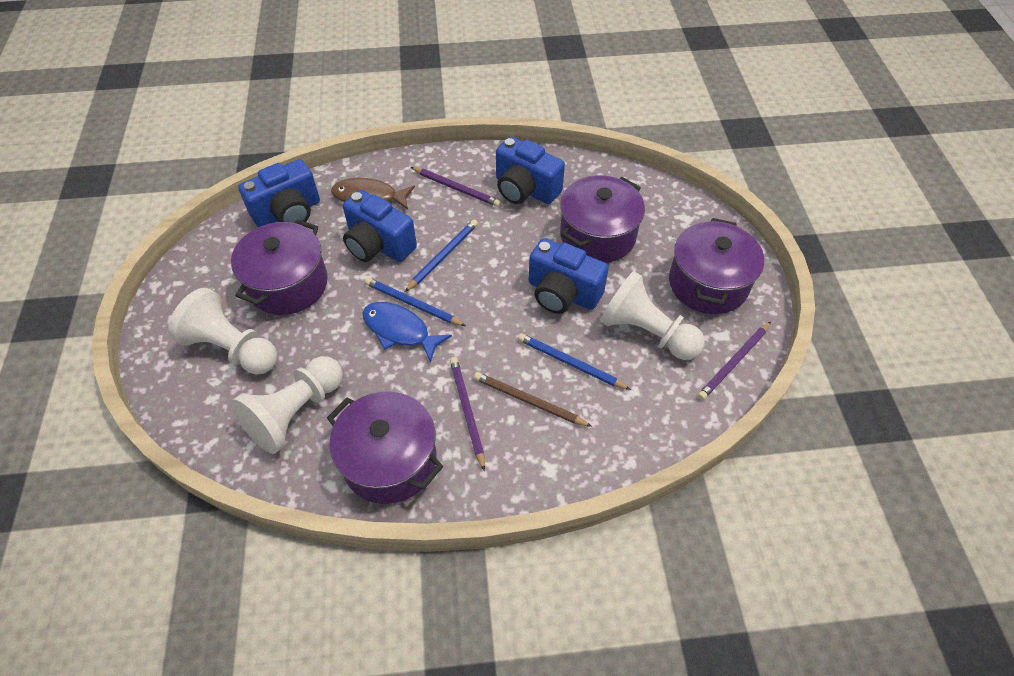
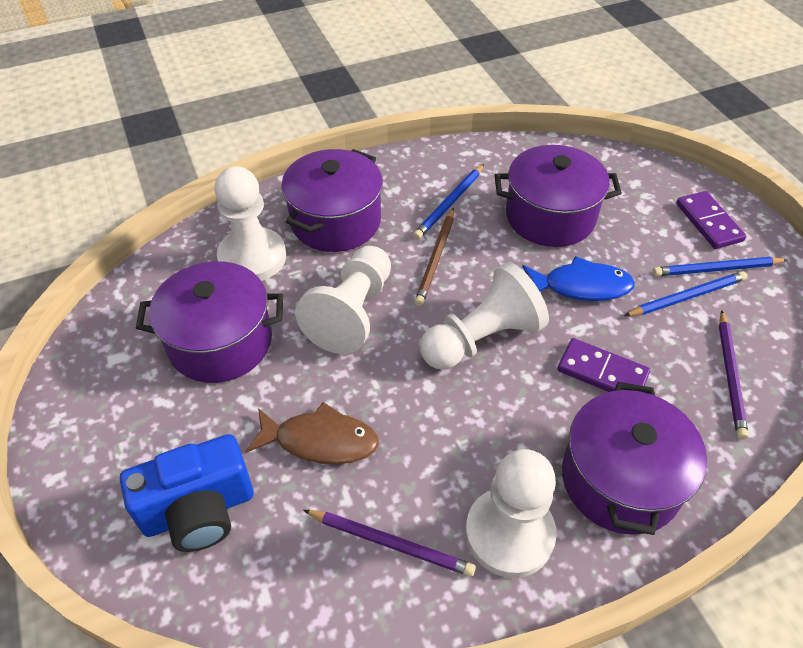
blue camera: 4 -> 1
purple domino: 0 -> 2
purple pencil: 3 -> 2
white pawn: 3 -> 4

